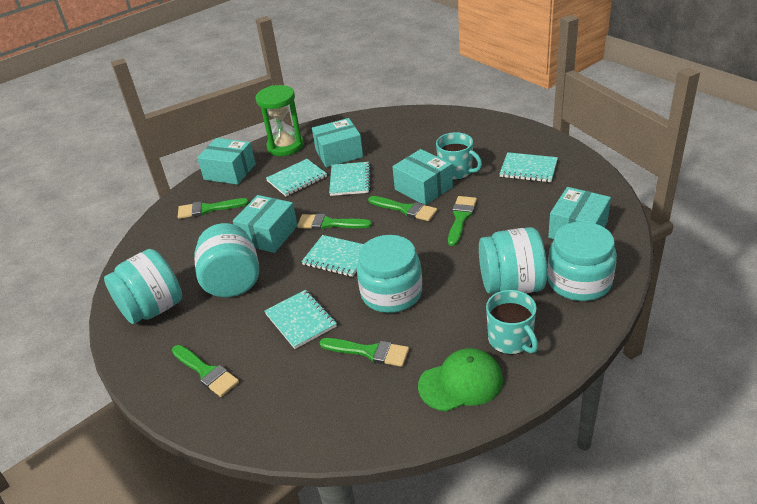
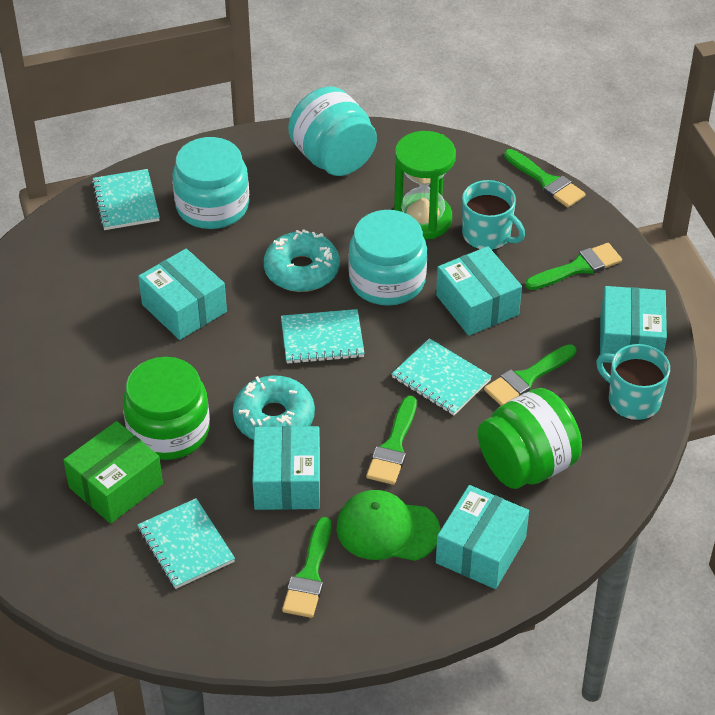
green box: 0 -> 1
green brush: 6 -> 5
green jar: 0 -> 2
turquoise donut: 0 -> 2
turquoise jar: 5 -> 3
turquoise notebook: 5 -> 4

